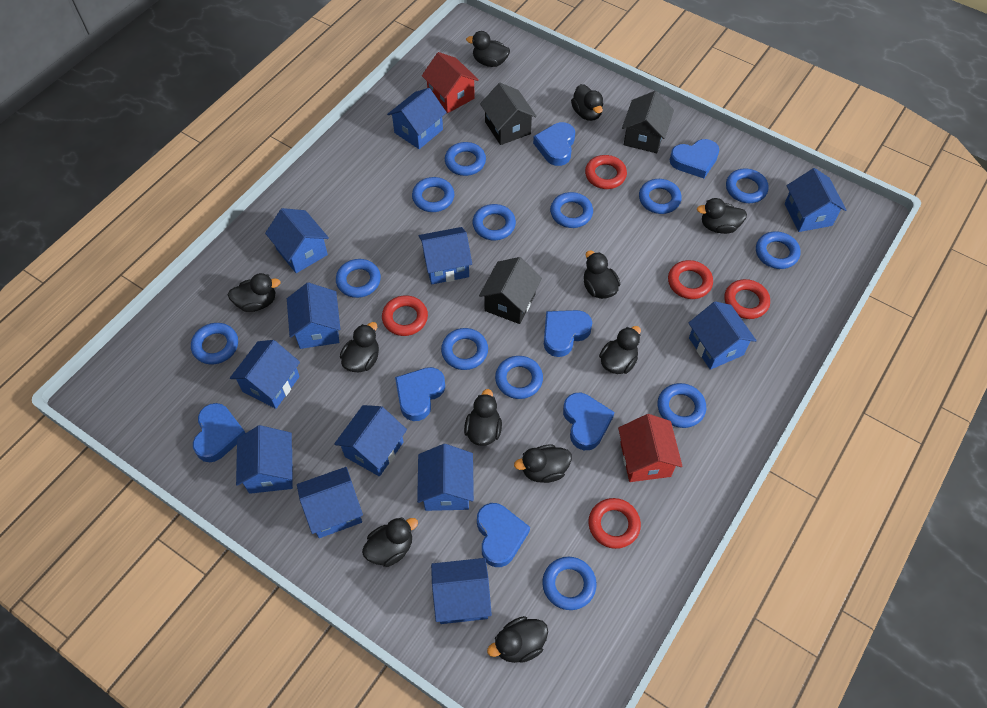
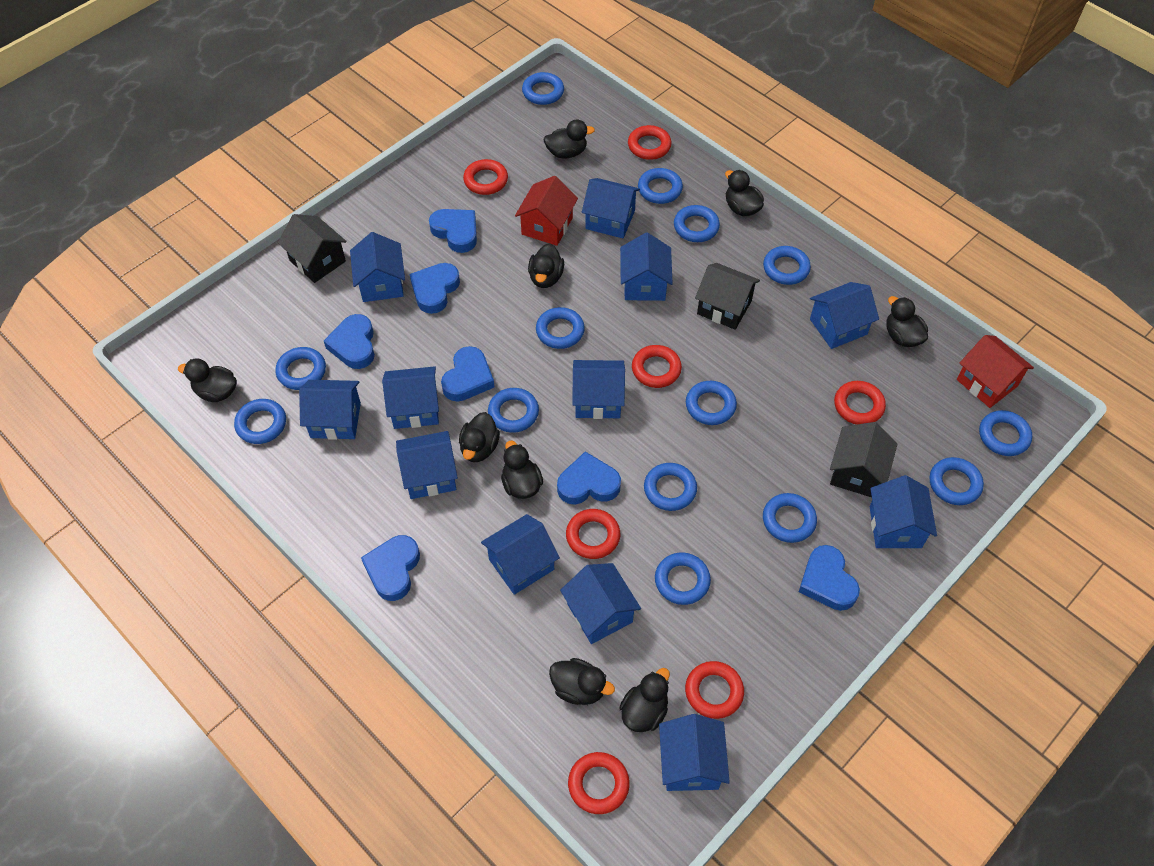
black duck: 11 -> 9
blue ring: 13 -> 14
red ring: 5 -> 7

